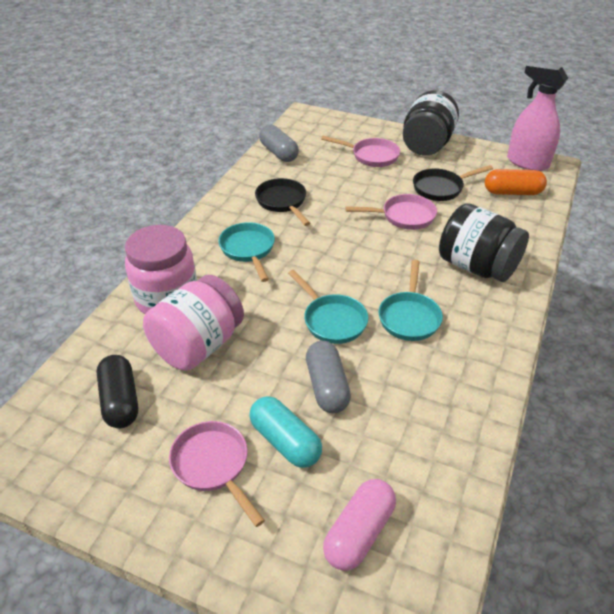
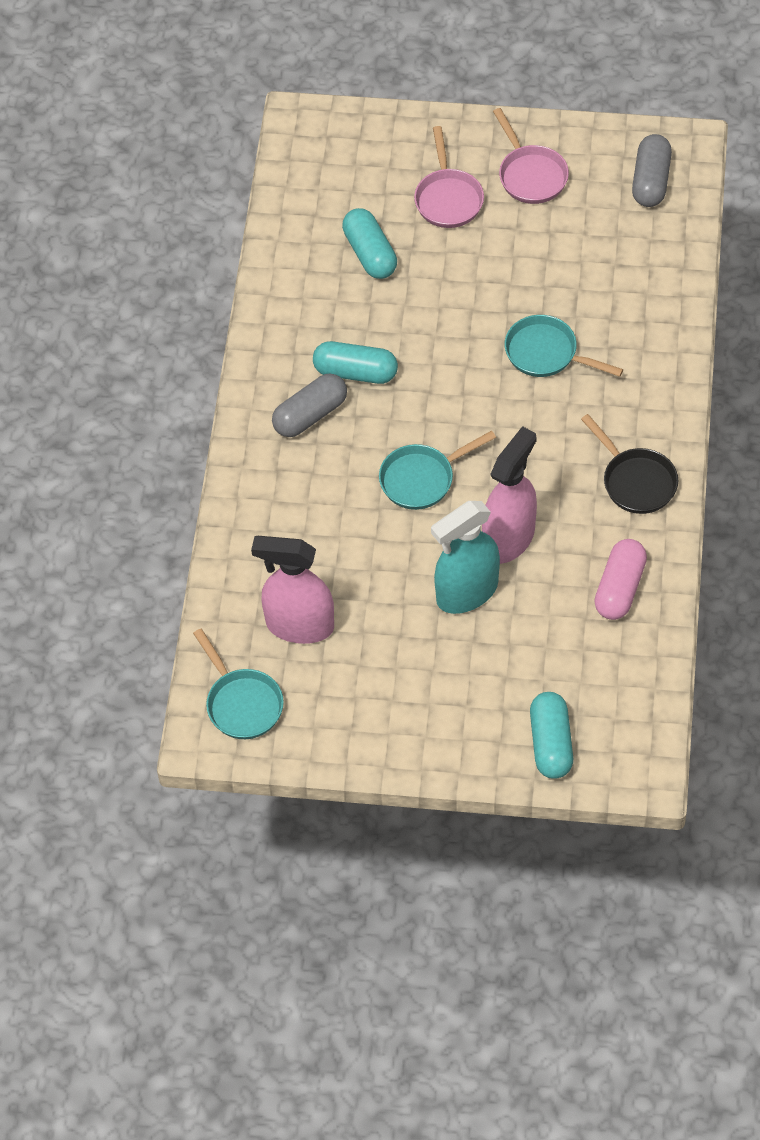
black capsule: 1 -> 0
black jar: 2 -> 0
black pan: 2 -> 1
orange capsule: 1 -> 0
pink jar: 2 -> 0
pink pan: 3 -> 2
pink spray bottle: 1 -> 2
turquoise capsule: 1 -> 3
turquoise spray bottle: 0 -> 1

